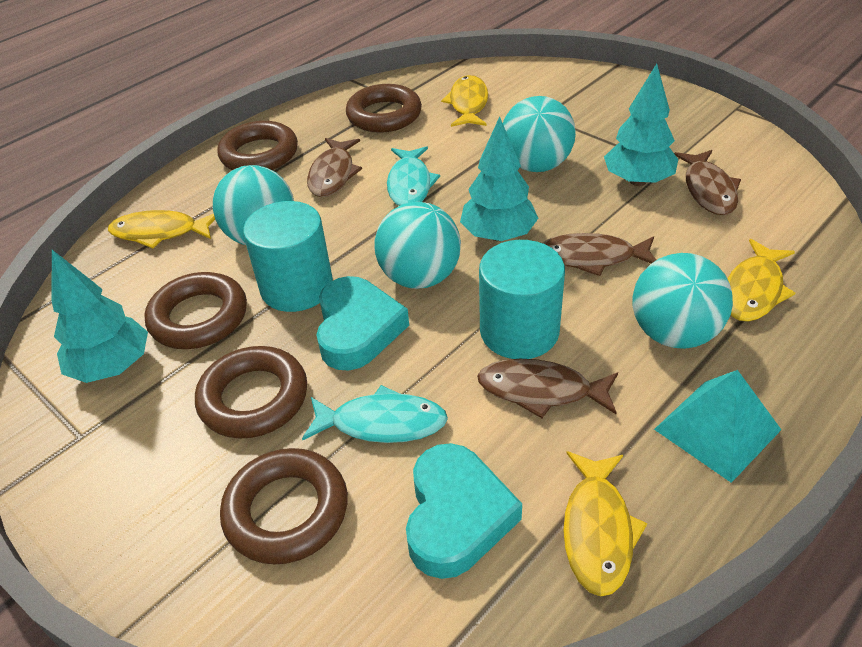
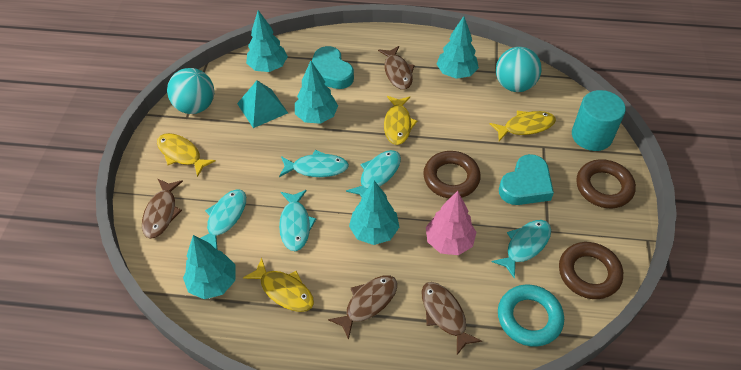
brown ring: 5 -> 3
pink tree: 0 -> 1
turquoise ball: 4 -> 2
turquoise cylinder: 2 -> 1
turquoise fish: 2 -> 5
turquoise ring: 0 -> 1
turquoise tree: 3 -> 5

